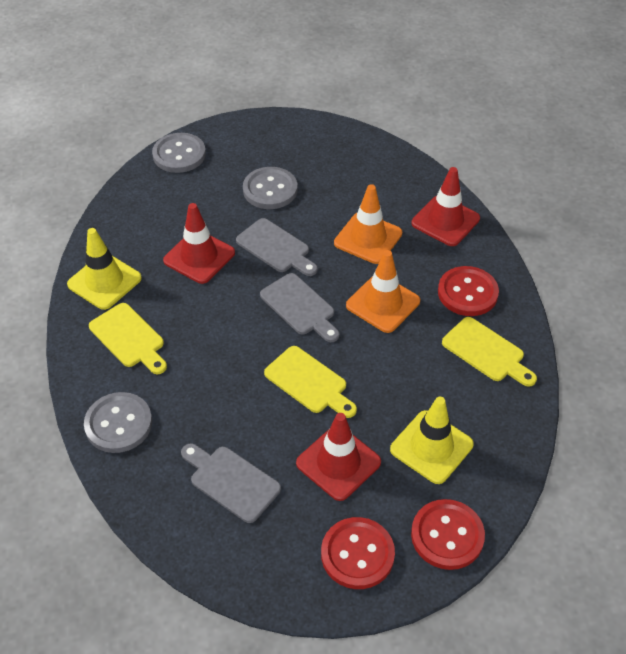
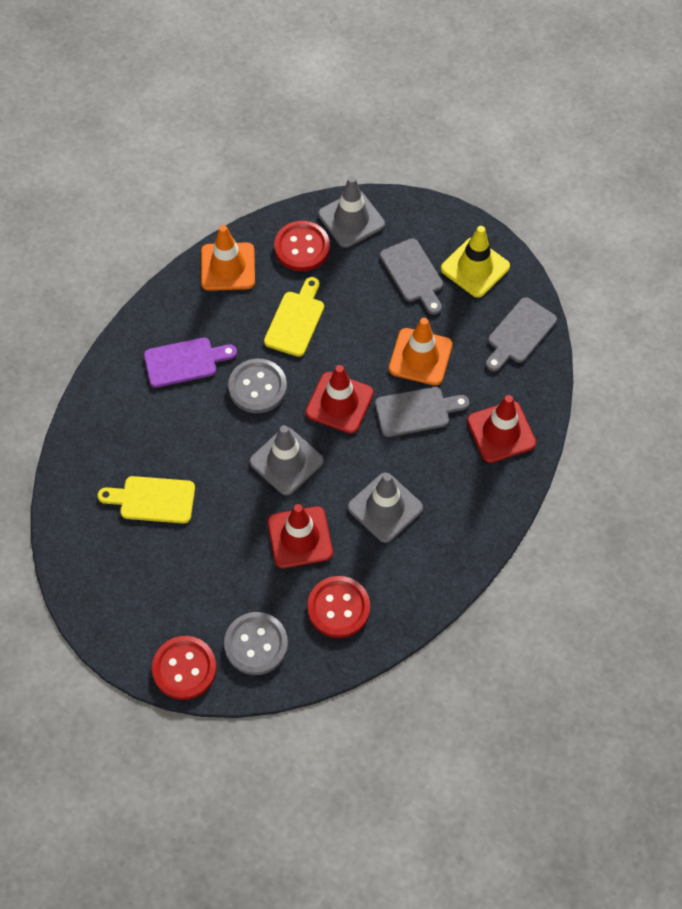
grey button: 3 -> 2
grey traffic cone: 0 -> 3
purple cutting board: 0 -> 1
yellow cutting board: 3 -> 2
yellow traffic cone: 2 -> 1

